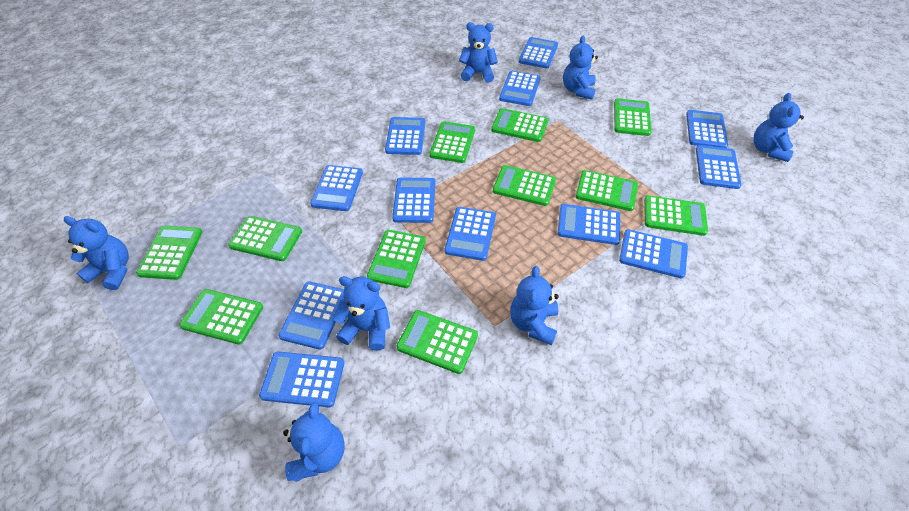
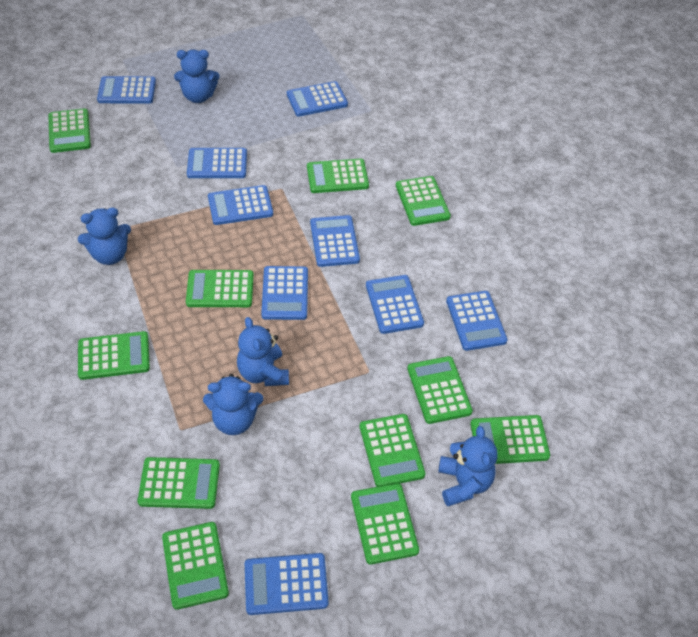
blue calculator: 12 -> 9
blue teddy bear: 7 -> 5

